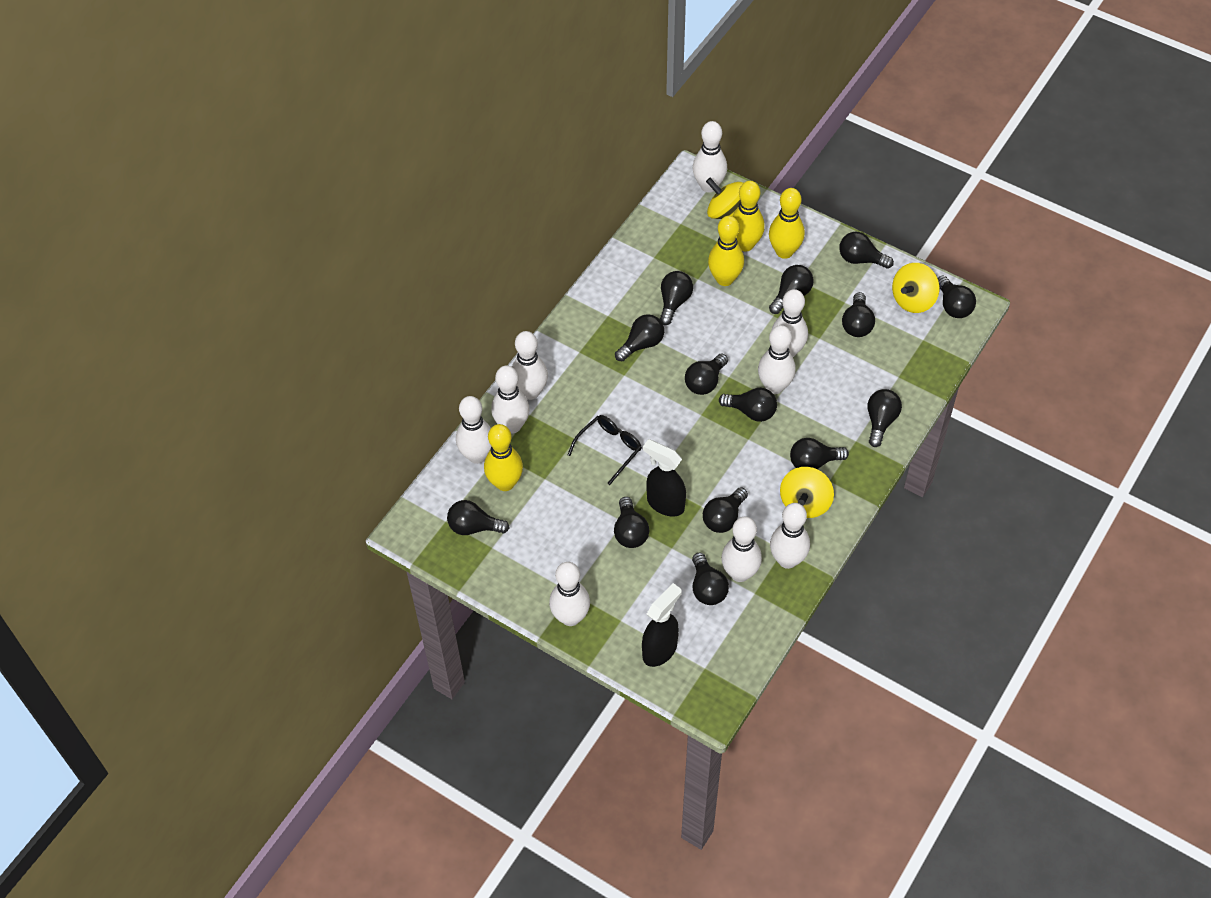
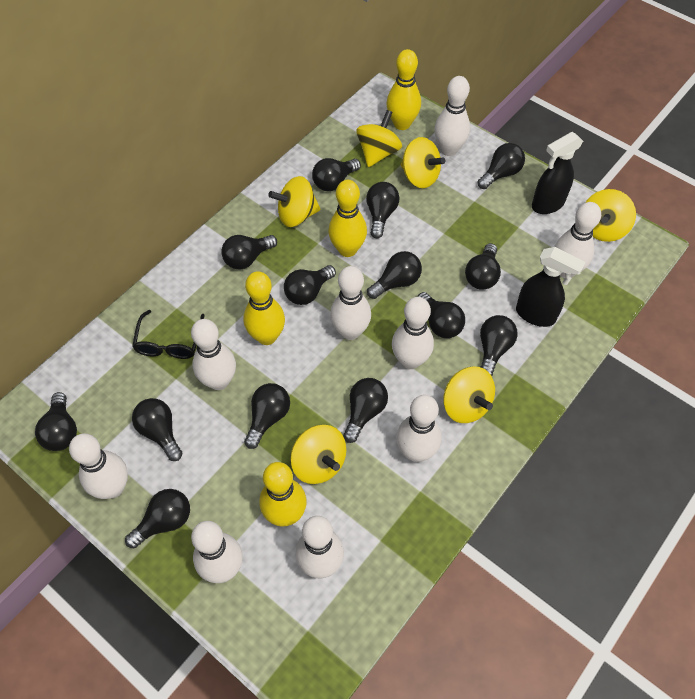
yellow spinning top: 3 -> 6

